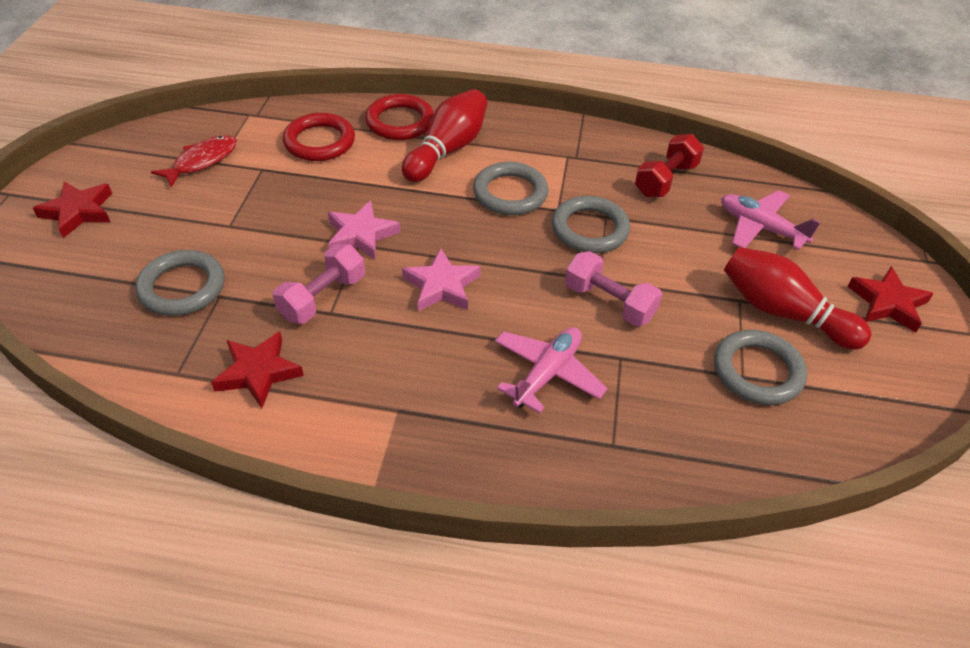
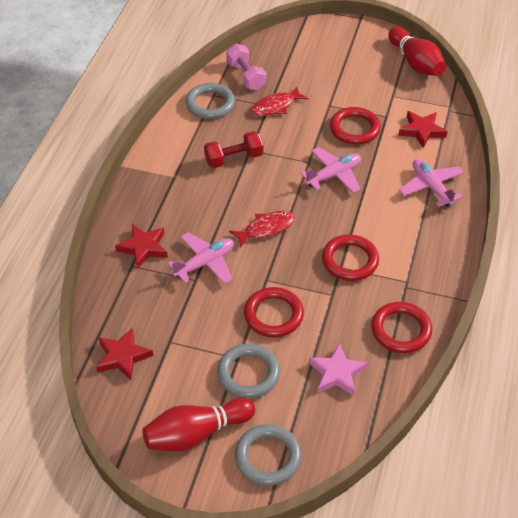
grey ring: 4 -> 3
pink dumbbell: 2 -> 1
pink plane: 2 -> 3
pink star: 2 -> 1
red fish: 1 -> 2
red ring: 2 -> 4

